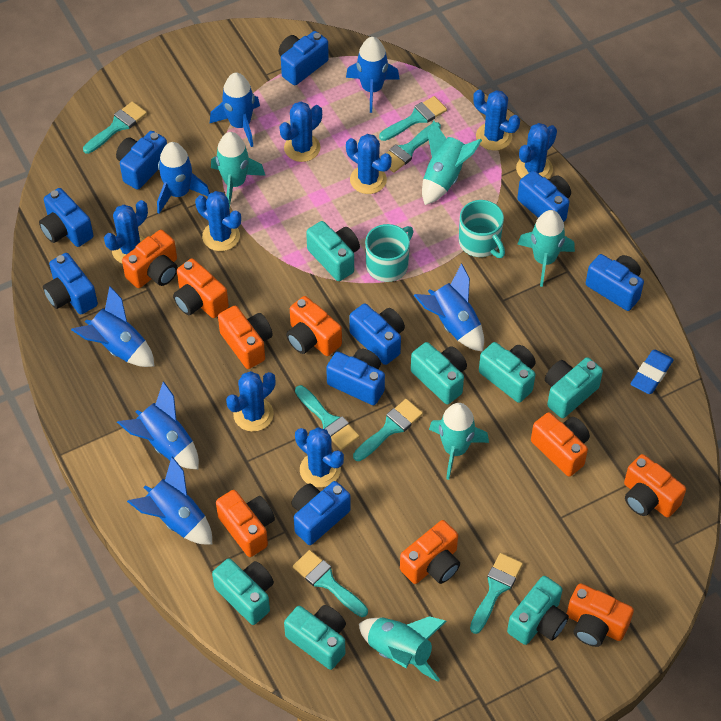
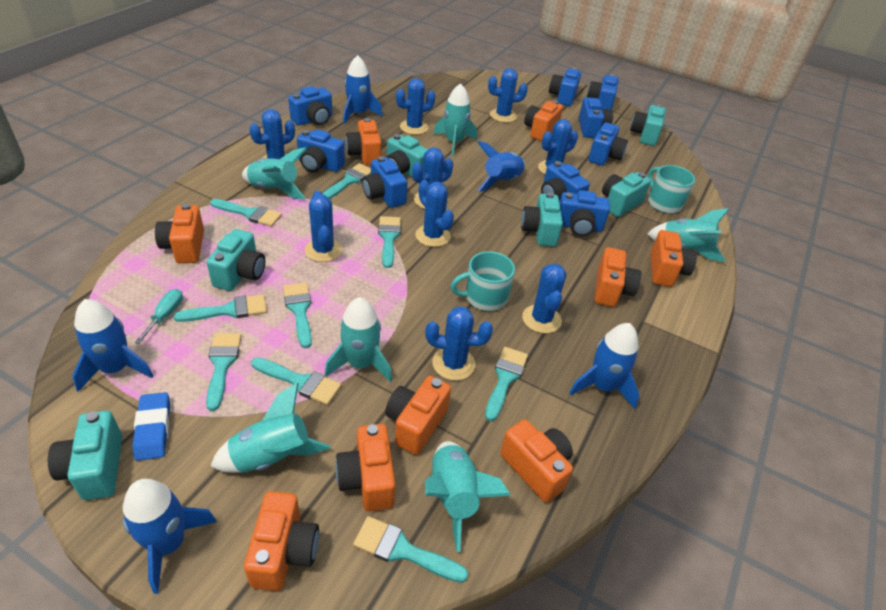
blue cactus: 8 -> 9
blue rocket: 7 -> 5
turquoise brush: 7 -> 9
turquoise camera: 7 -> 6
turquoise rocket: 5 -> 6
turquoise screwdriver: 0 -> 1

